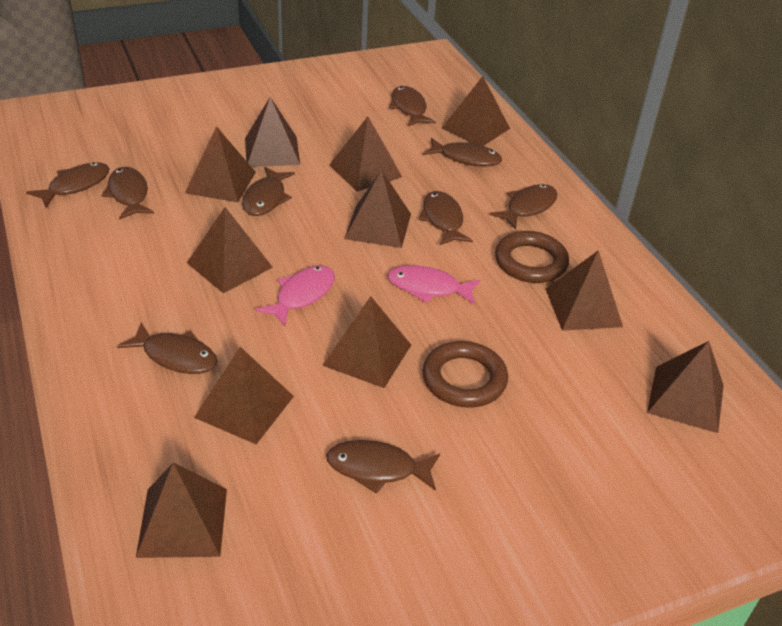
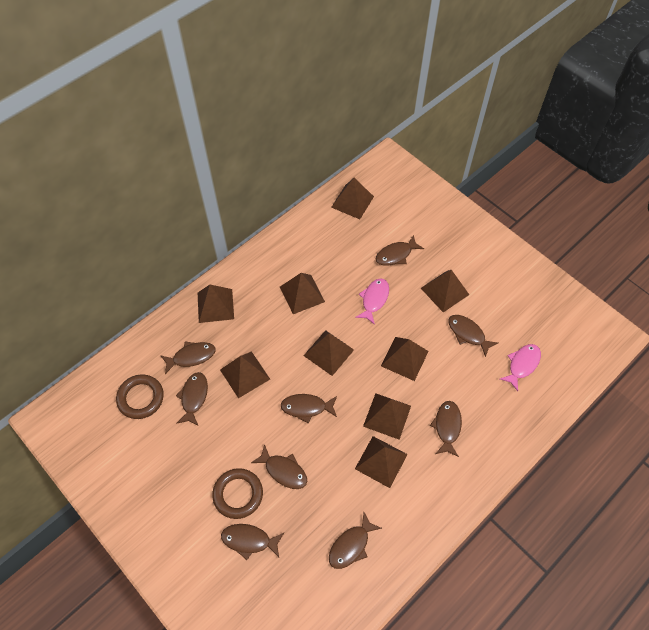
brown pyramid: 11 -> 9

